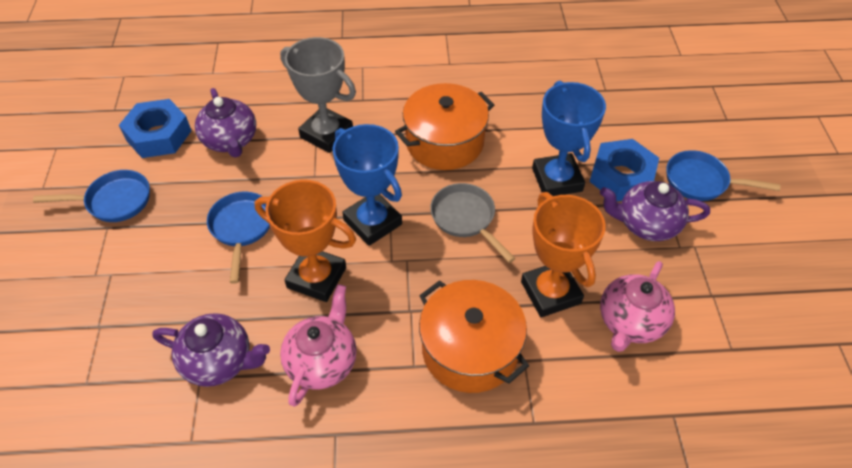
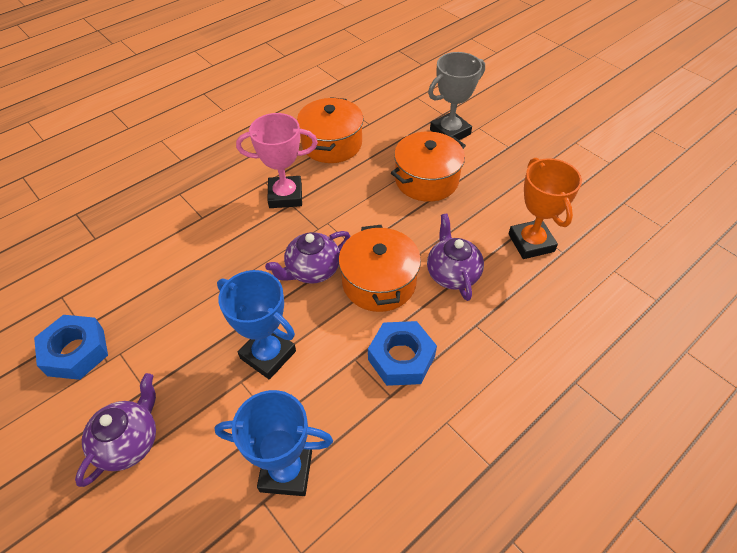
blue pan: 3 -> 0
grey pan: 1 -> 0
orange pot: 2 -> 3
orange trophy: 2 -> 1
pink teapot: 2 -> 0
pink trophy: 0 -> 1

